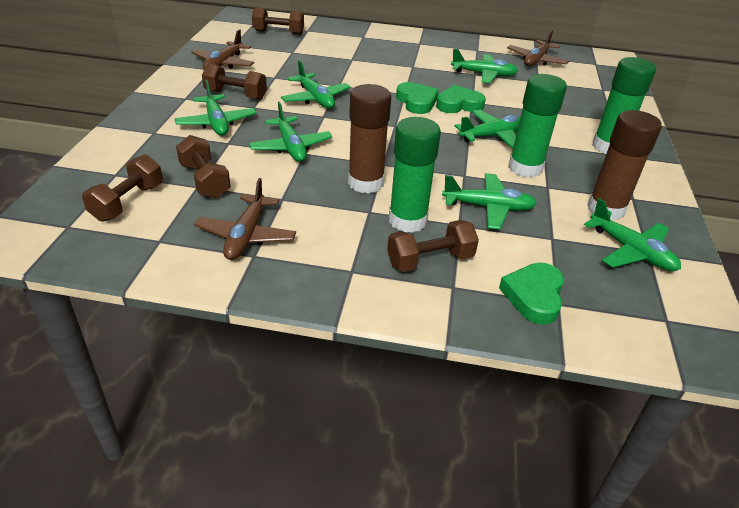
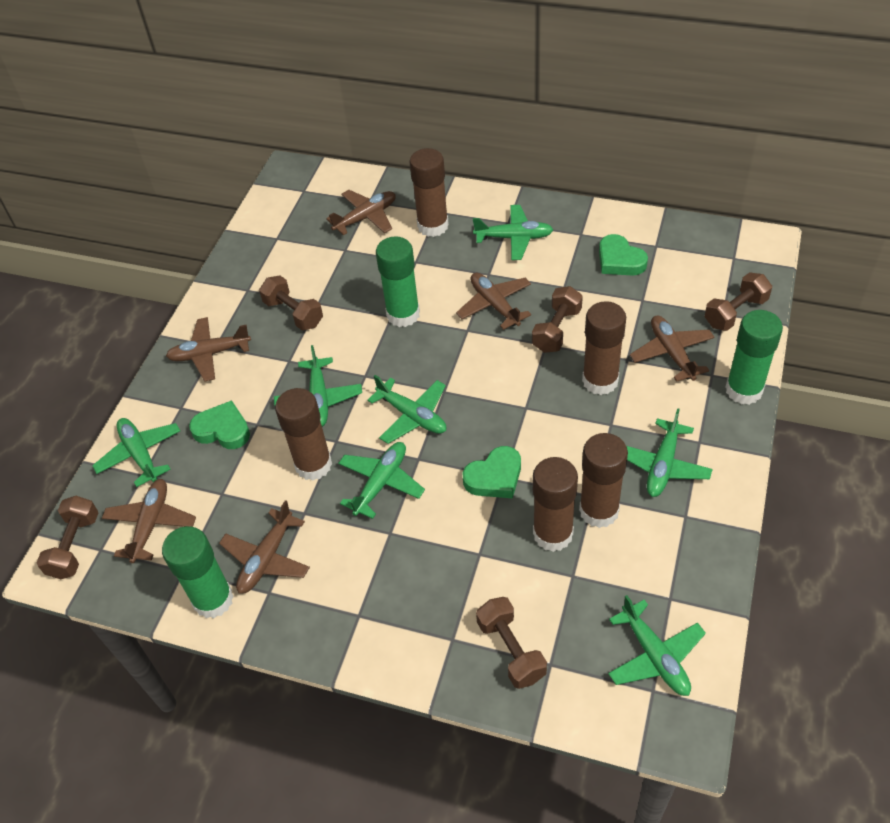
brown glue stick: 2 -> 5
brown plane: 3 -> 6

